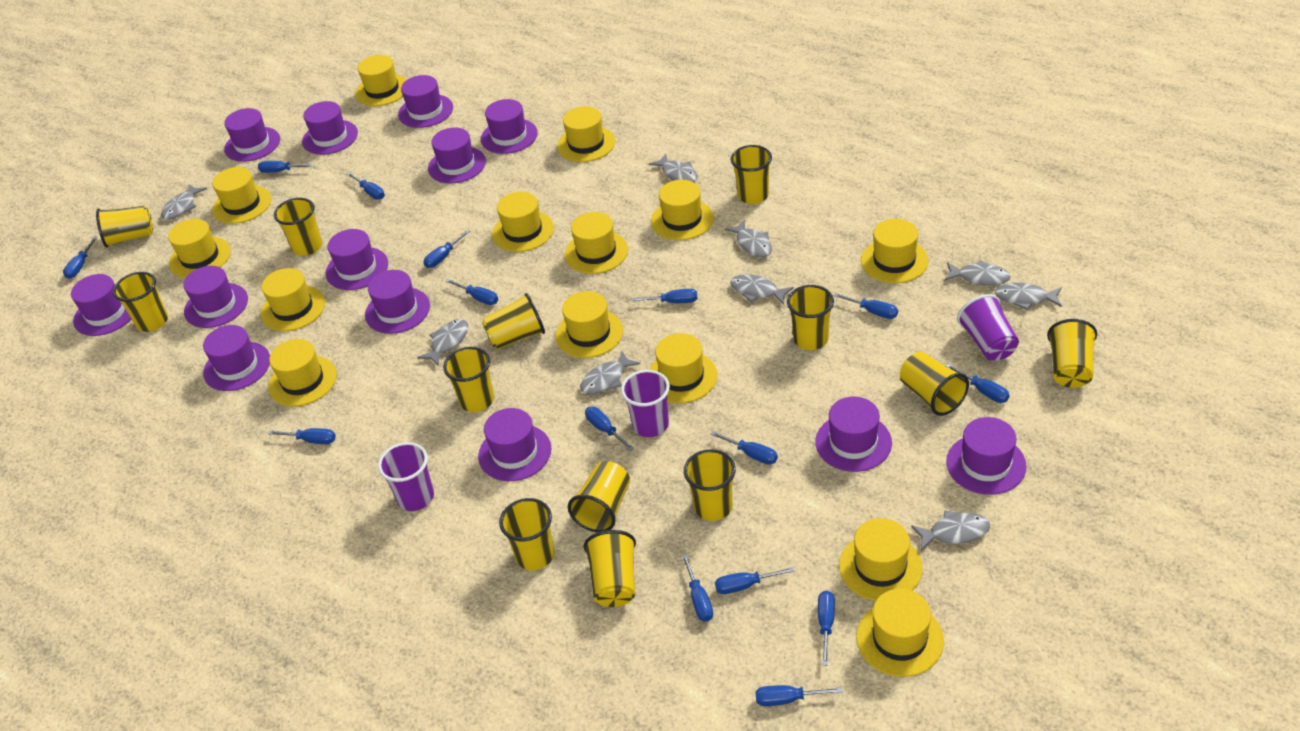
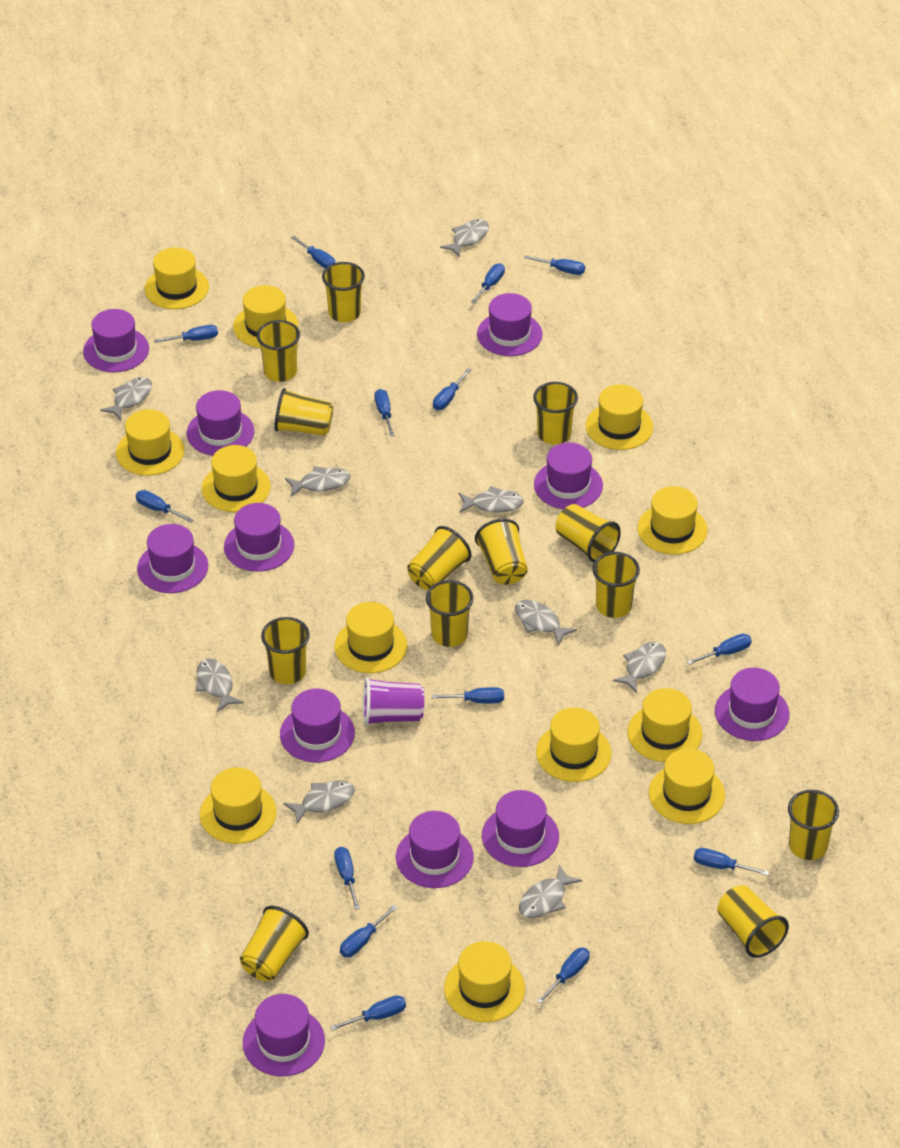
blue screwdriver: 15 -> 14
purple cup: 3 -> 1
purple hat: 13 -> 11
yellow hat: 14 -> 12

